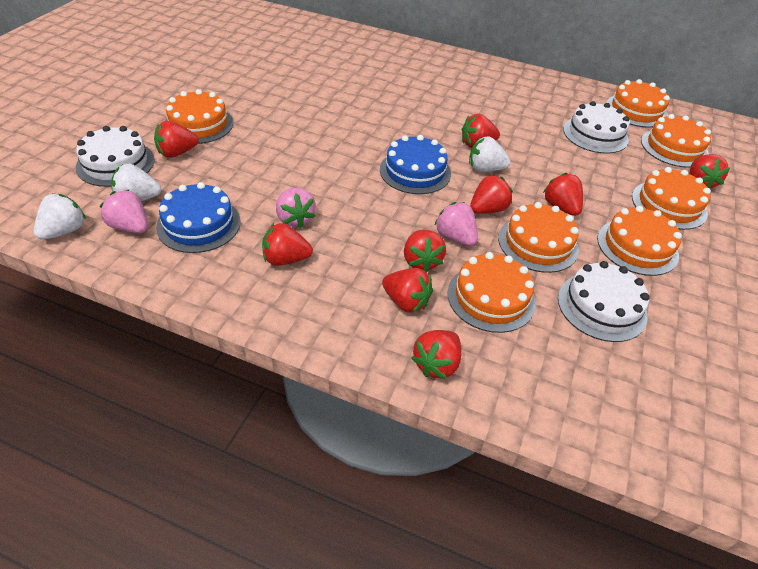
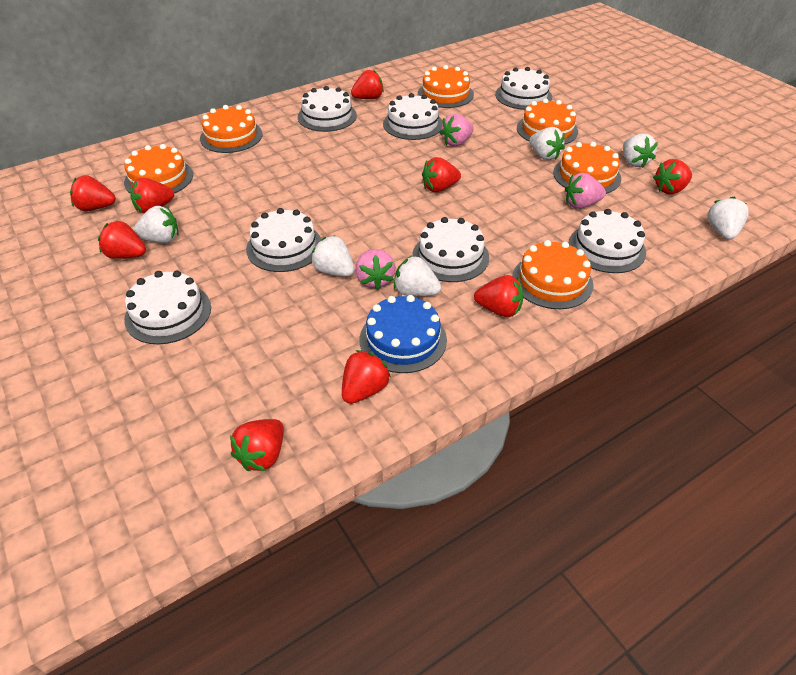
blue cake: 2 -> 1
orange cake: 7 -> 6
white cake: 3 -> 7
white strawberry: 3 -> 6

